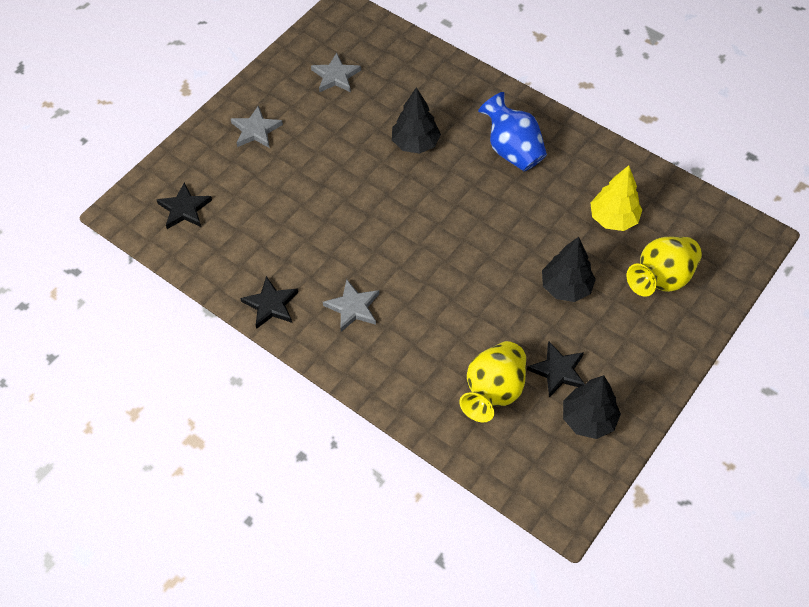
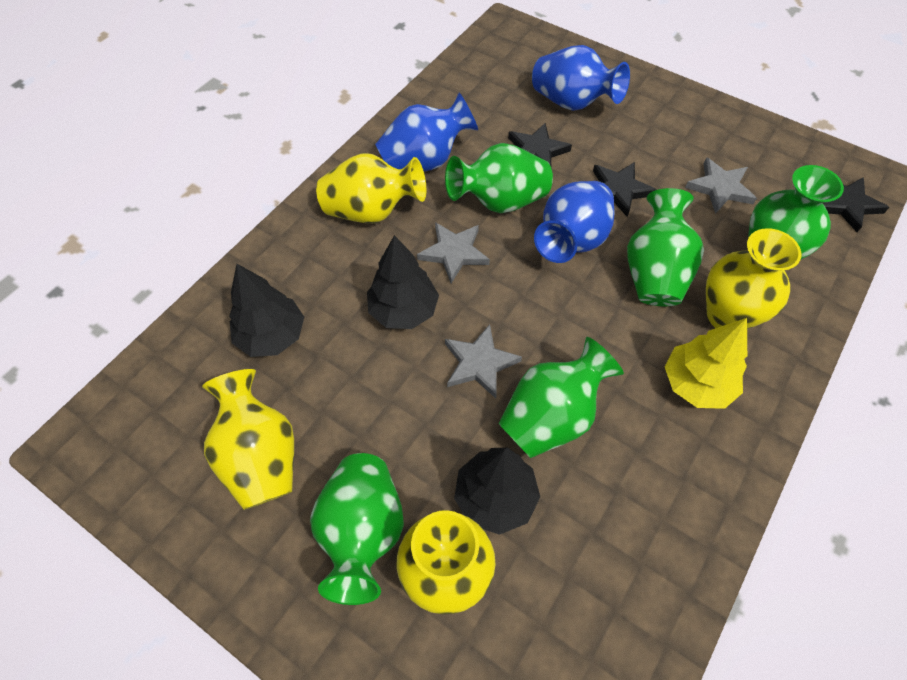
blue vase: 1 -> 3
green vase: 0 -> 5
yellow vase: 2 -> 4

